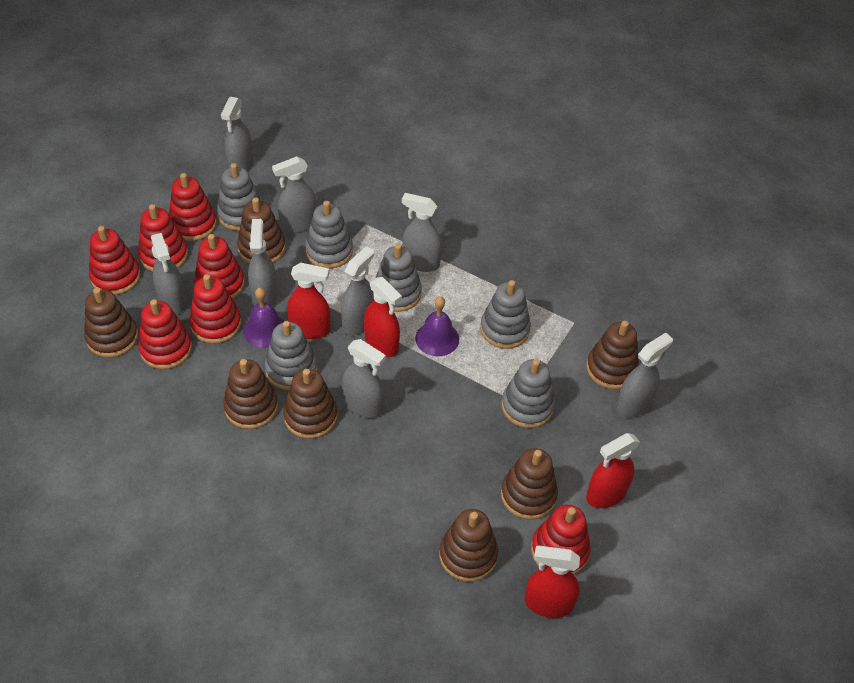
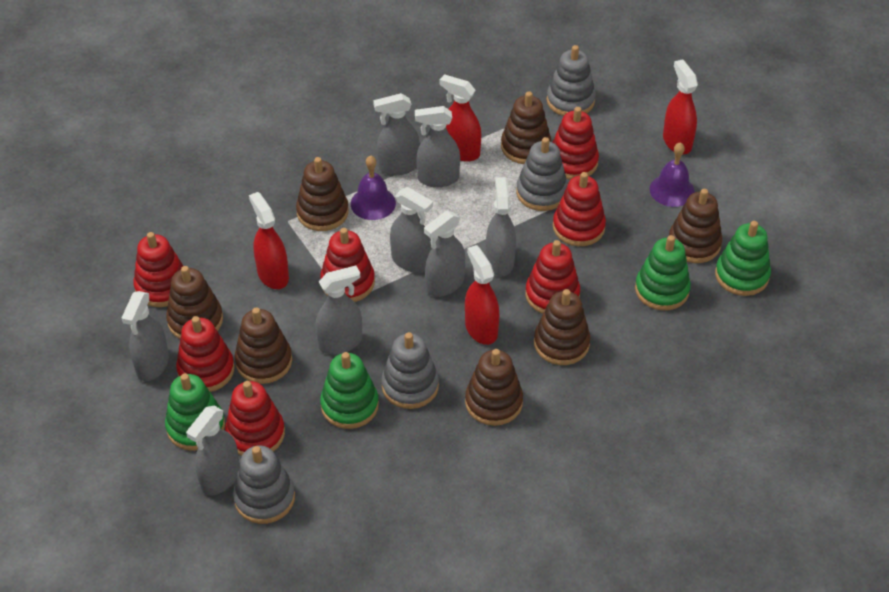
green stacking toy: 0 -> 4
grey stacking toy: 6 -> 4

